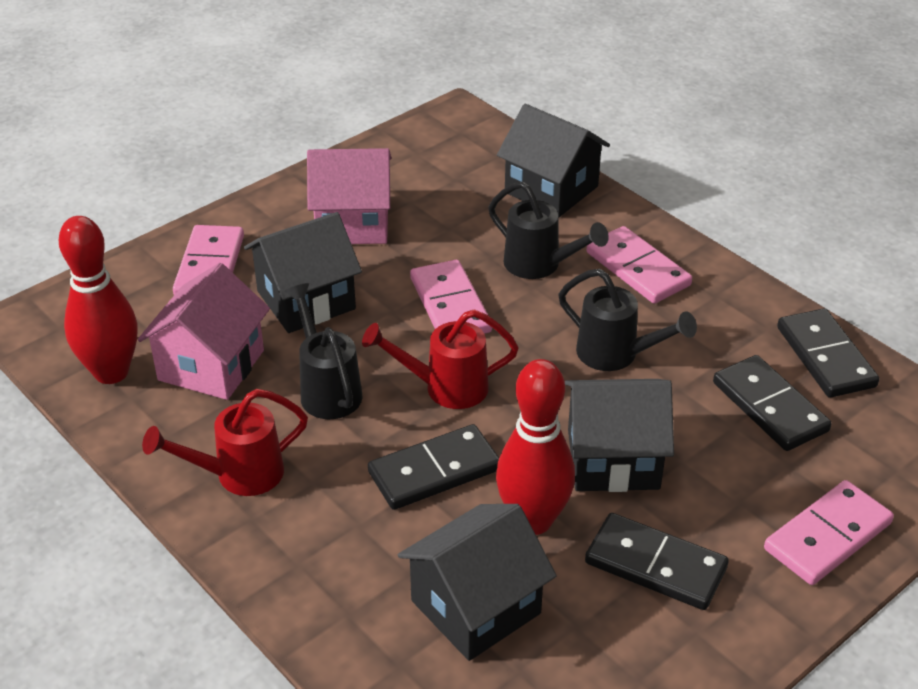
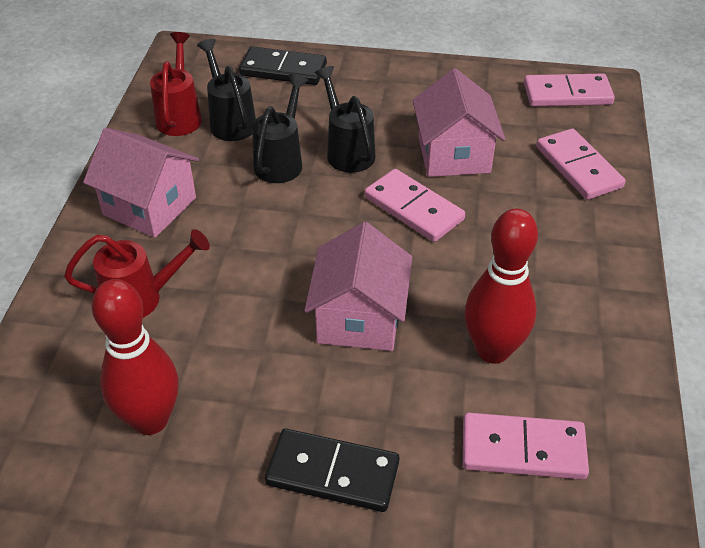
black domino: 4 -> 2
black house: 4 -> 0
pink house: 2 -> 3

